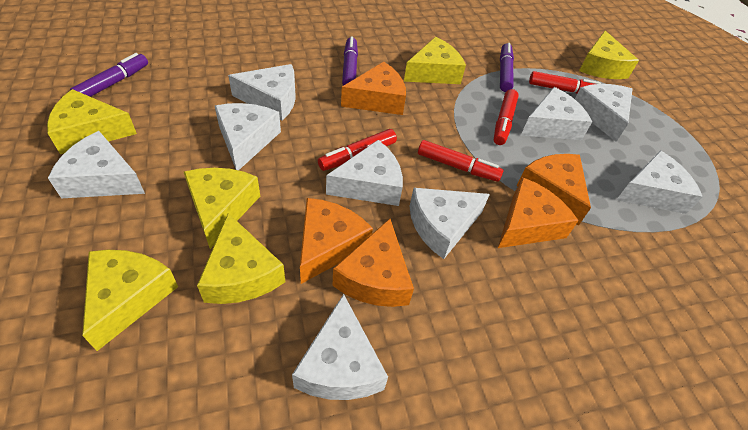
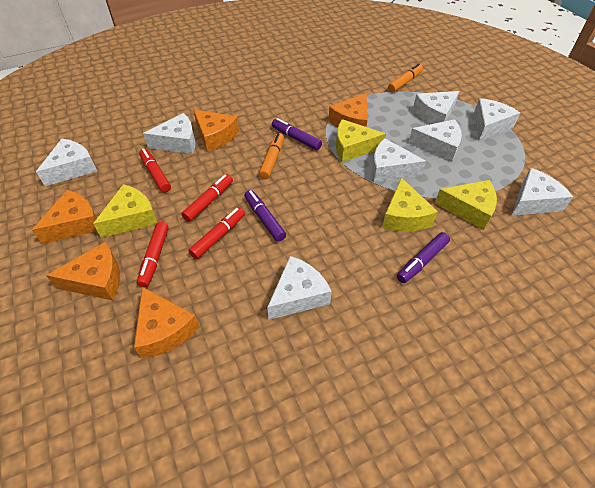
orange marker: 0 -> 2
white cheese: 9 -> 8
yellow cheese: 6 -> 4

